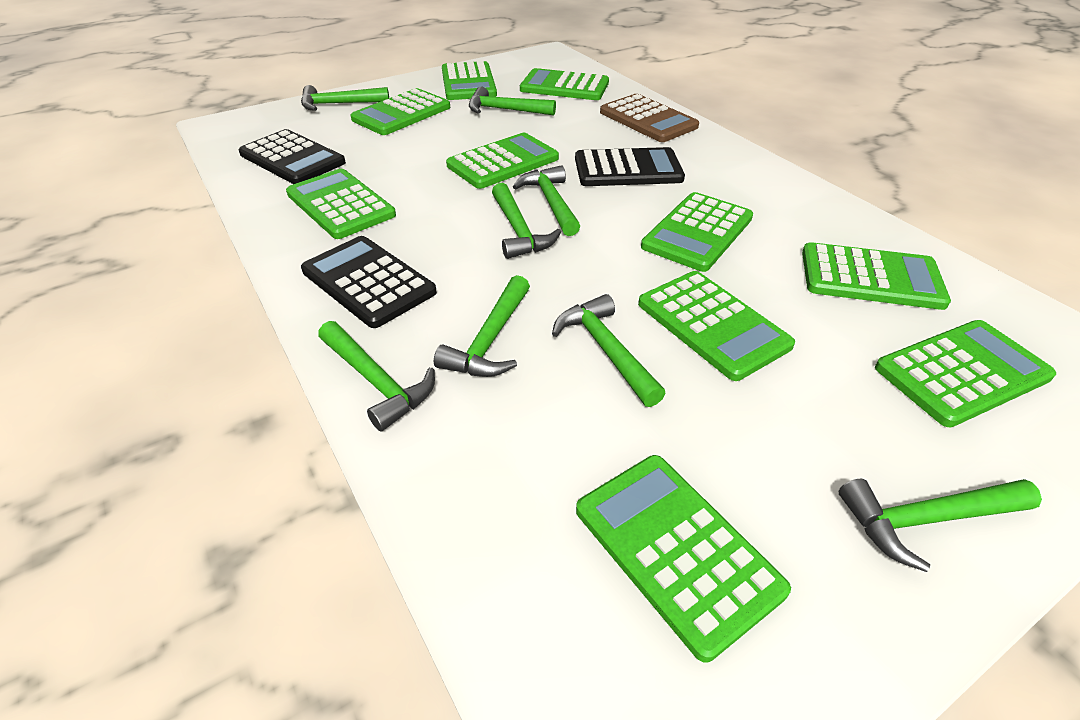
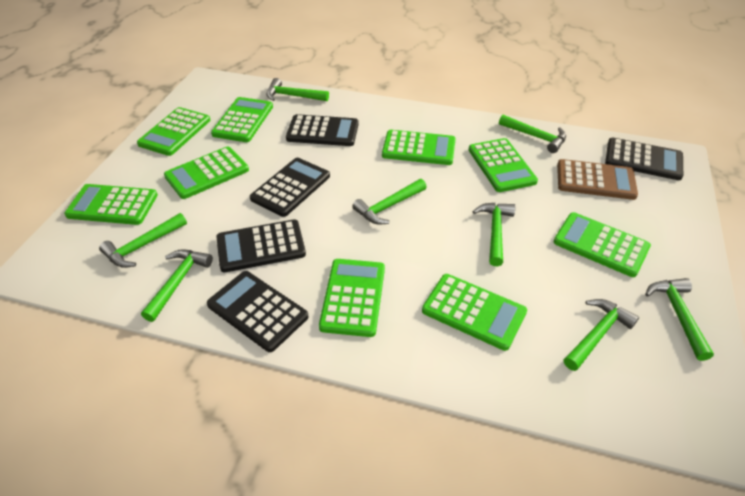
black calculator: 3 -> 5
green calculator: 10 -> 9

